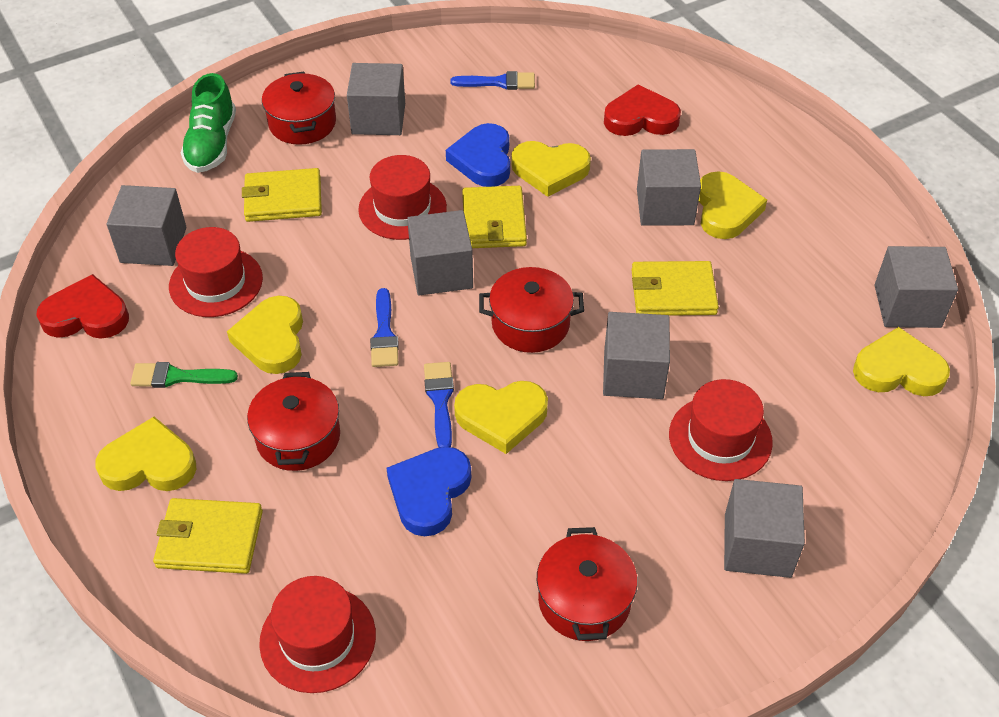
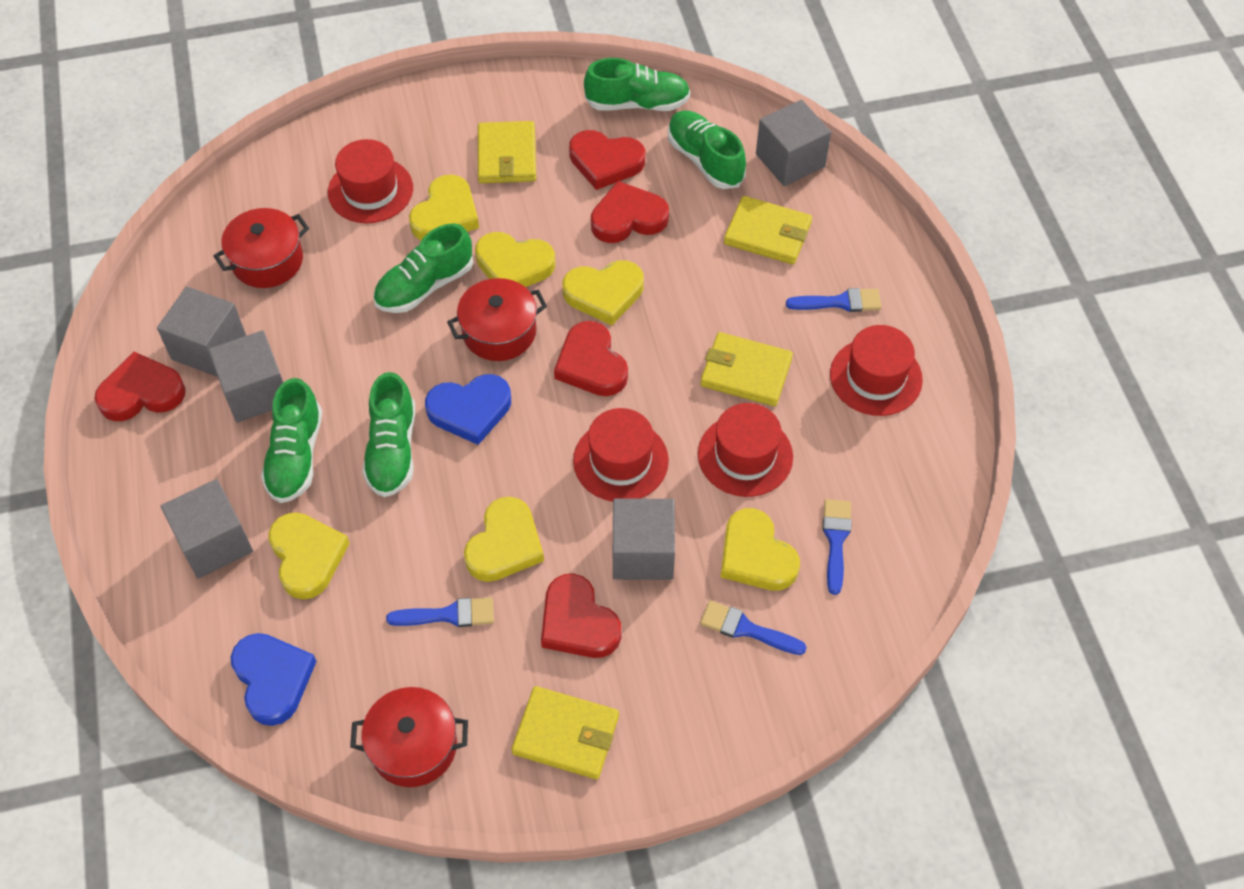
blue brush: 3 -> 4
green brush: 1 -> 0
green shoe: 1 -> 5
grey cube: 7 -> 5
red heart: 2 -> 5
red pot: 4 -> 3

